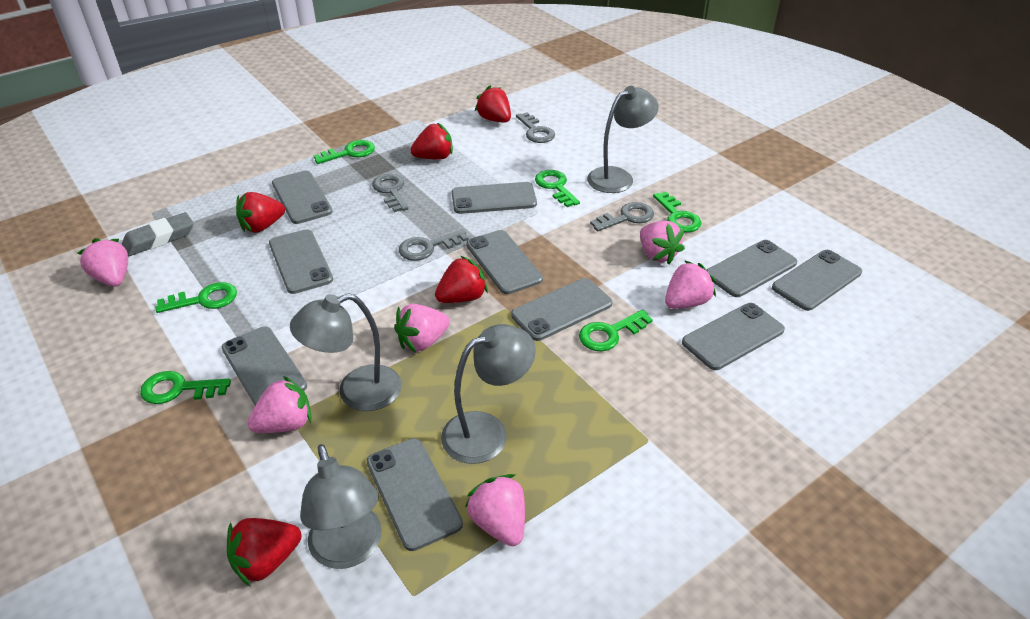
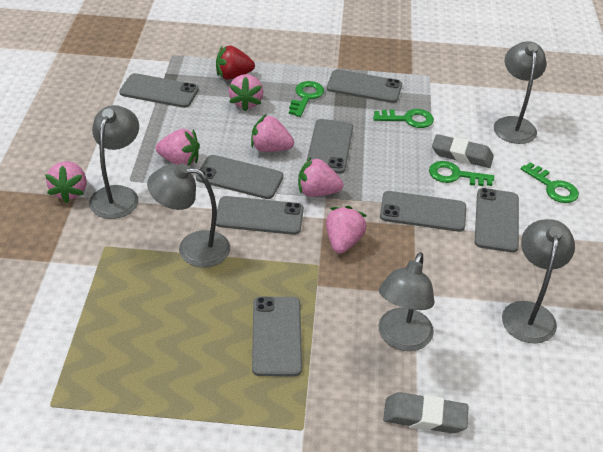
green key: 6 -> 4
grey eraser: 1 -> 2
grey key: 4 -> 0
grey lamp: 4 -> 5
grey phone: 10 -> 8
red strawberry: 5 -> 1

